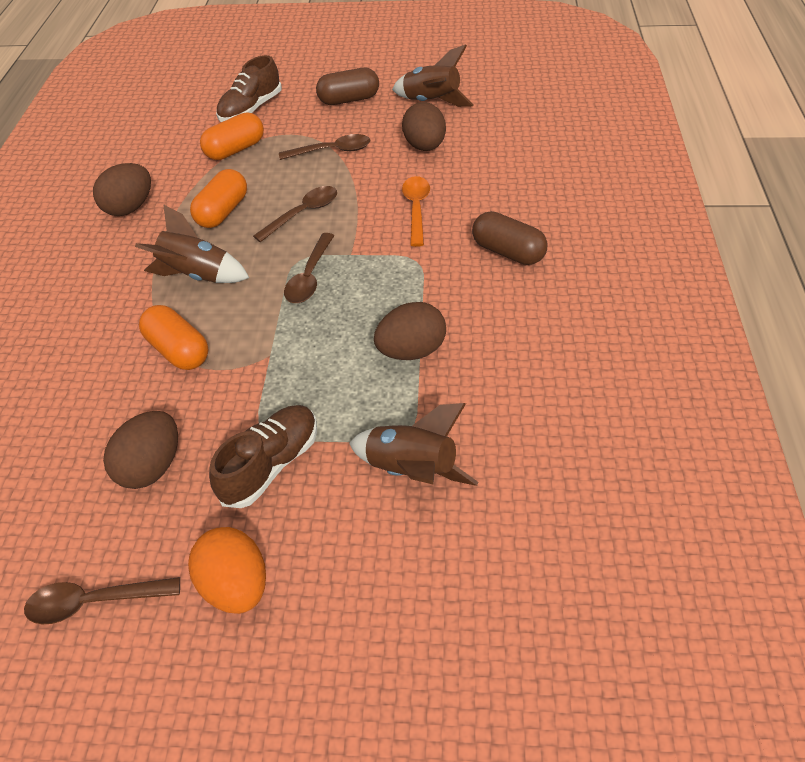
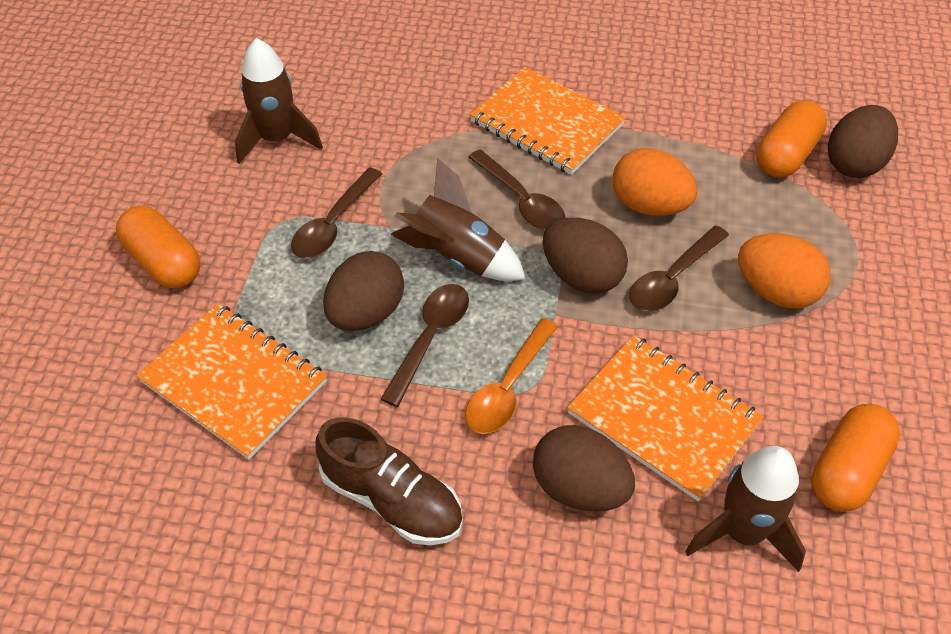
brown capsule: 2 -> 0
brown shoe: 2 -> 1
orange egg: 1 -> 2
orange notebook: 0 -> 3

